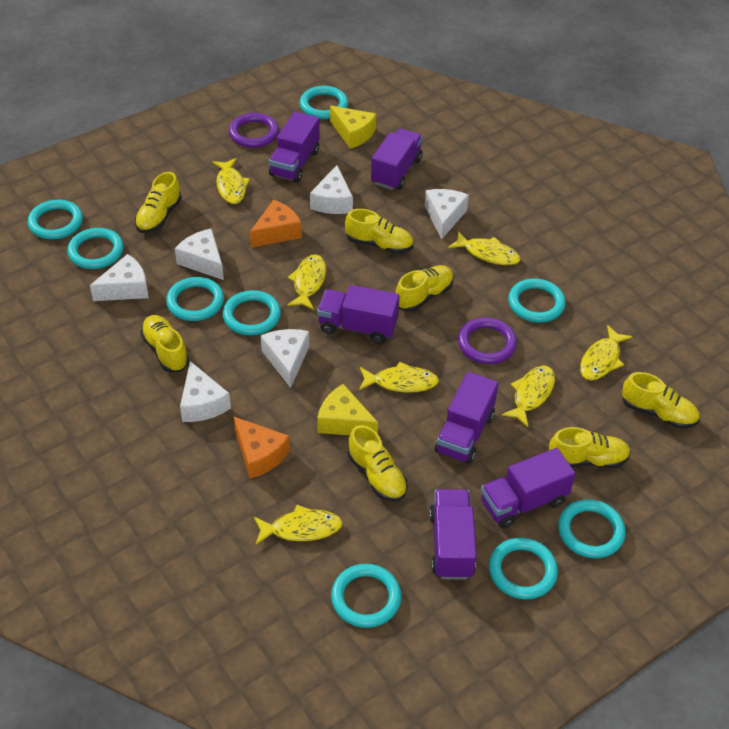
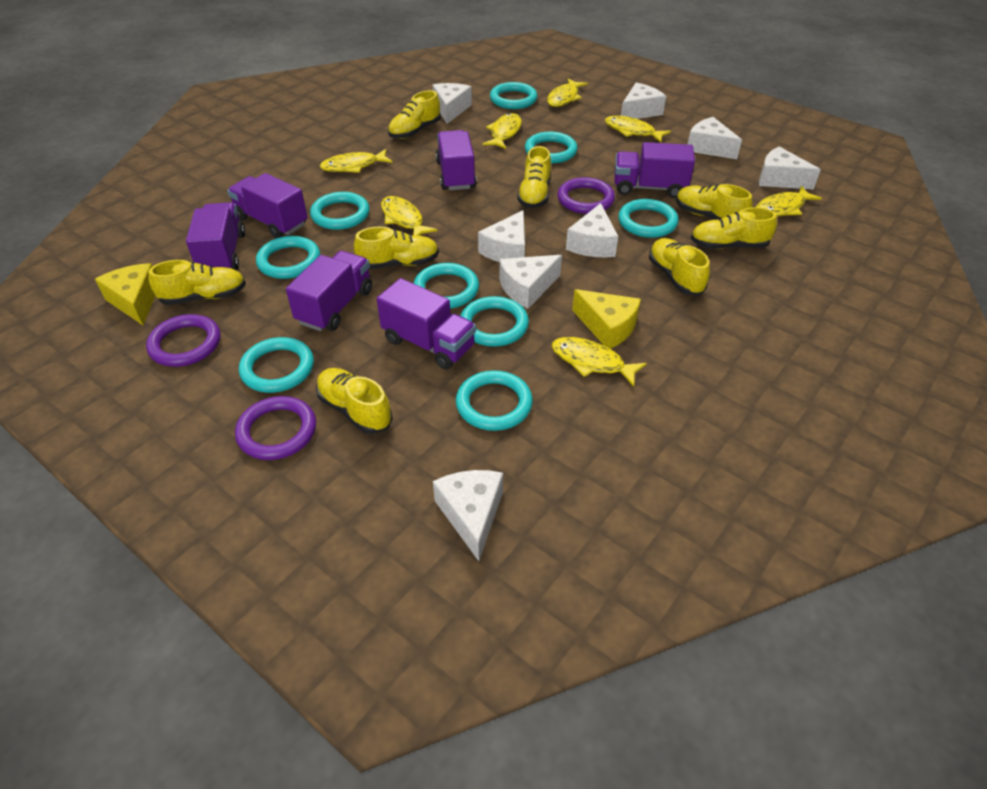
orange cheese: 2 -> 0
purple ring: 2 -> 3
white cheese: 6 -> 8
yellow shoe: 7 -> 8

